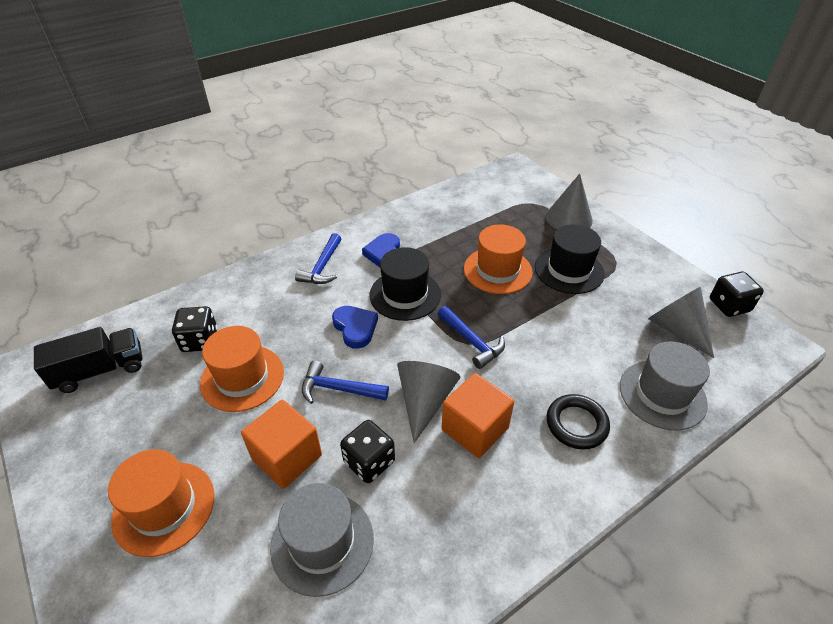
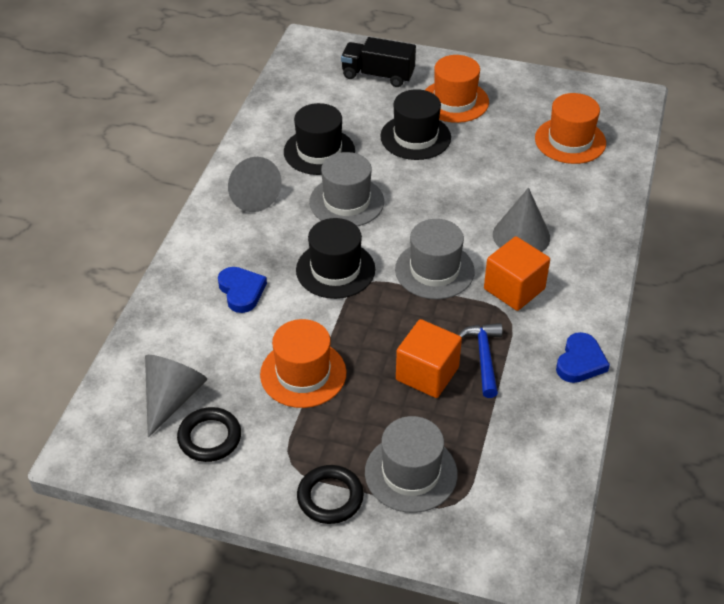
black dice: 3 -> 0
black hat: 2 -> 3
black ring: 1 -> 2
blue hammer: 3 -> 1
grey hat: 2 -> 3

